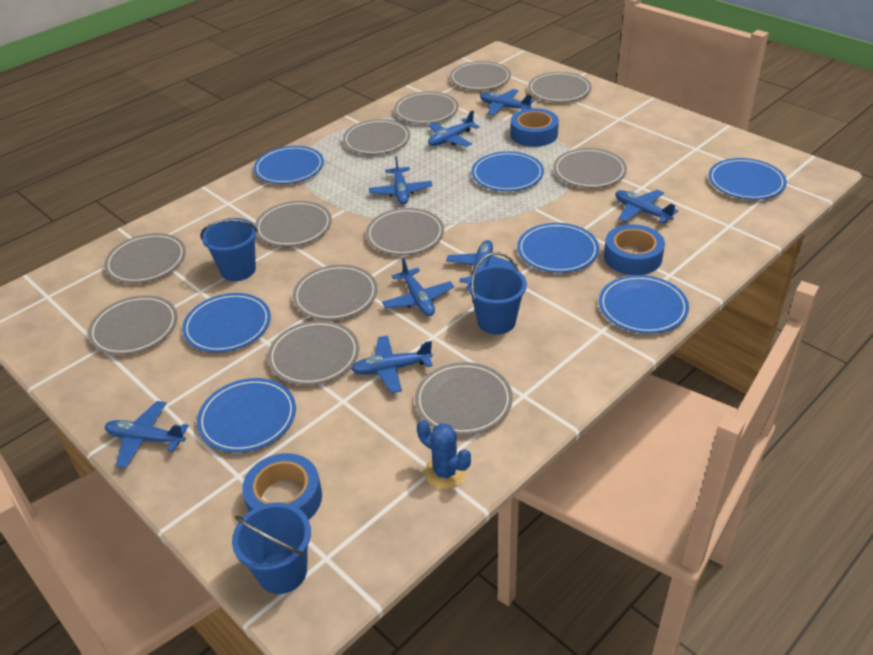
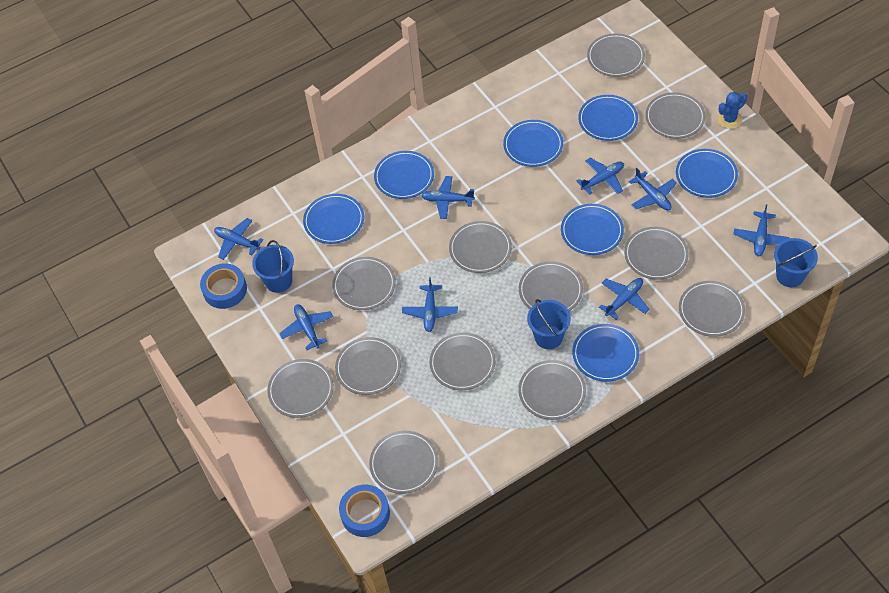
blue tape: 3 -> 2

